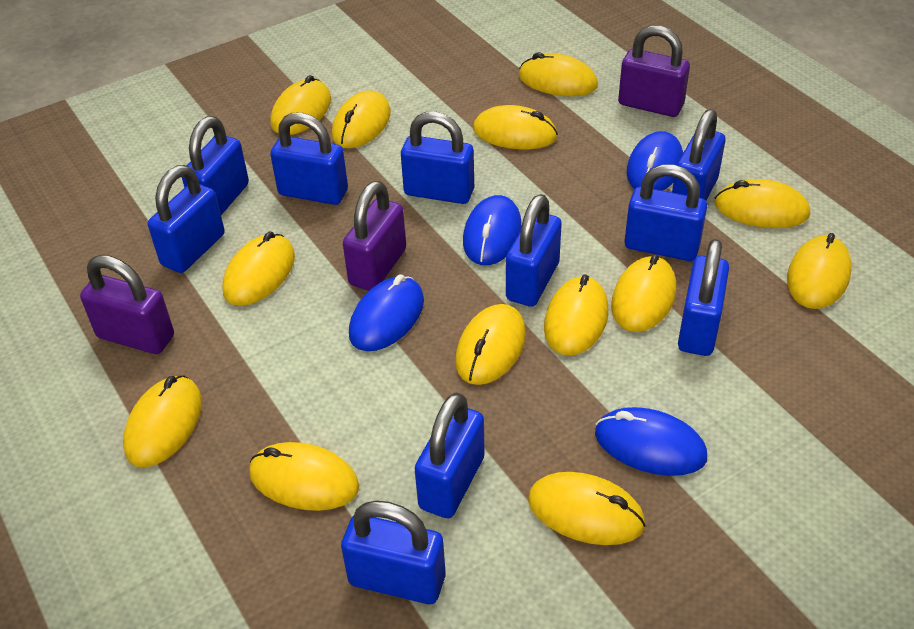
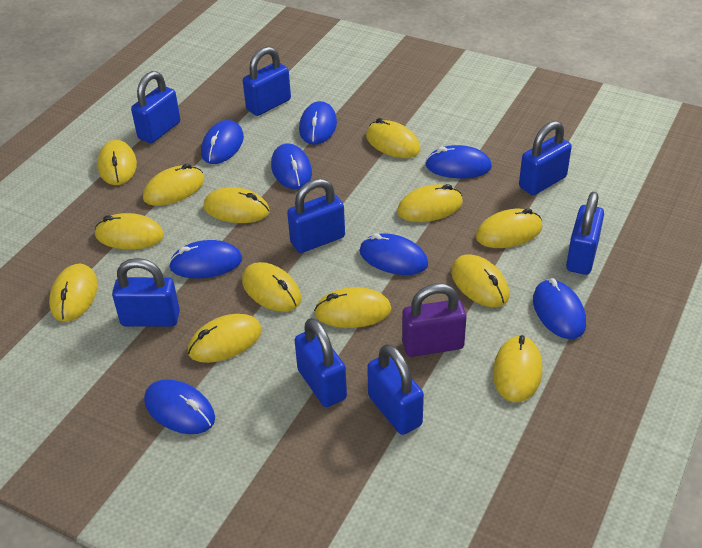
blue mouse: 4 -> 8
blue padlock: 10 -> 8
purple padlock: 3 -> 1

